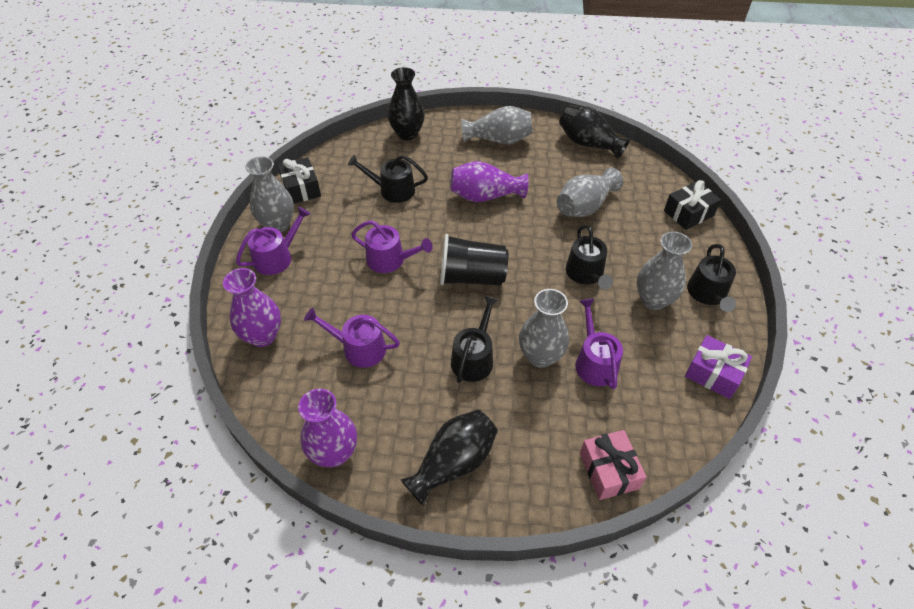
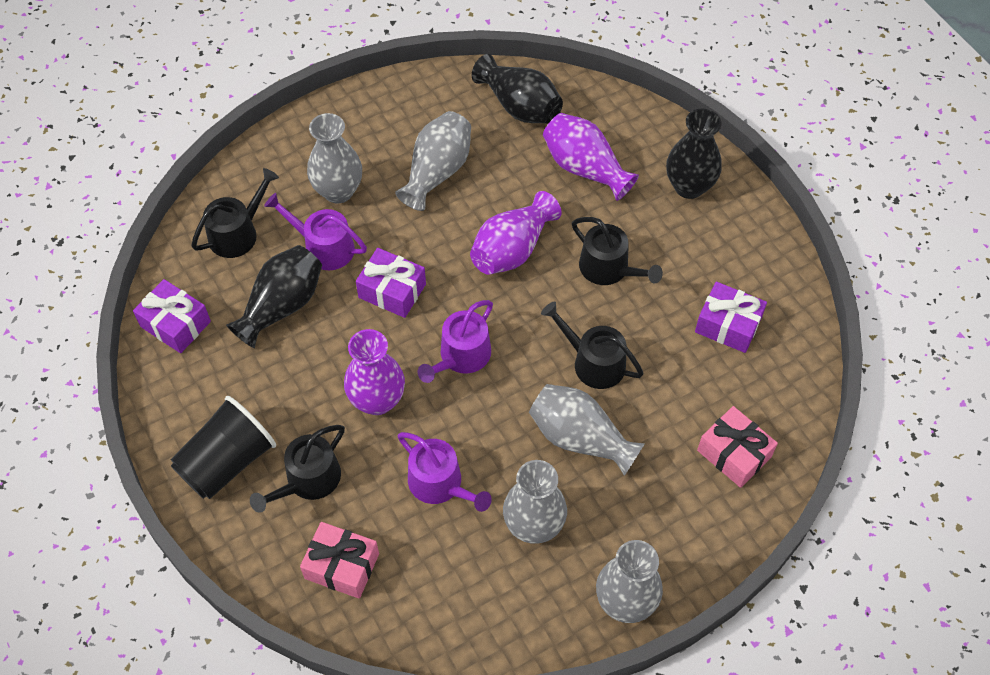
black gift: 2 -> 0
pink gift: 1 -> 2
purple gift: 1 -> 3
purple watering can: 4 -> 3

